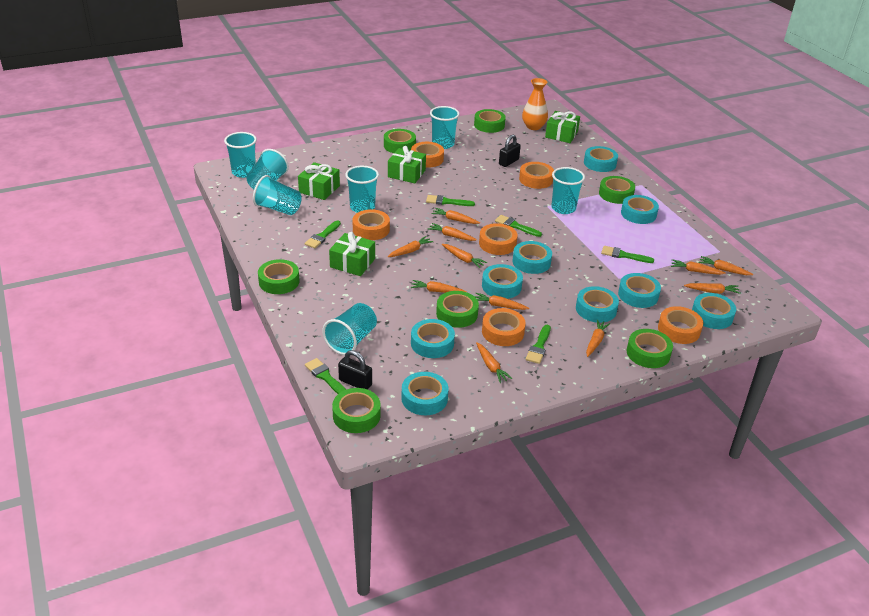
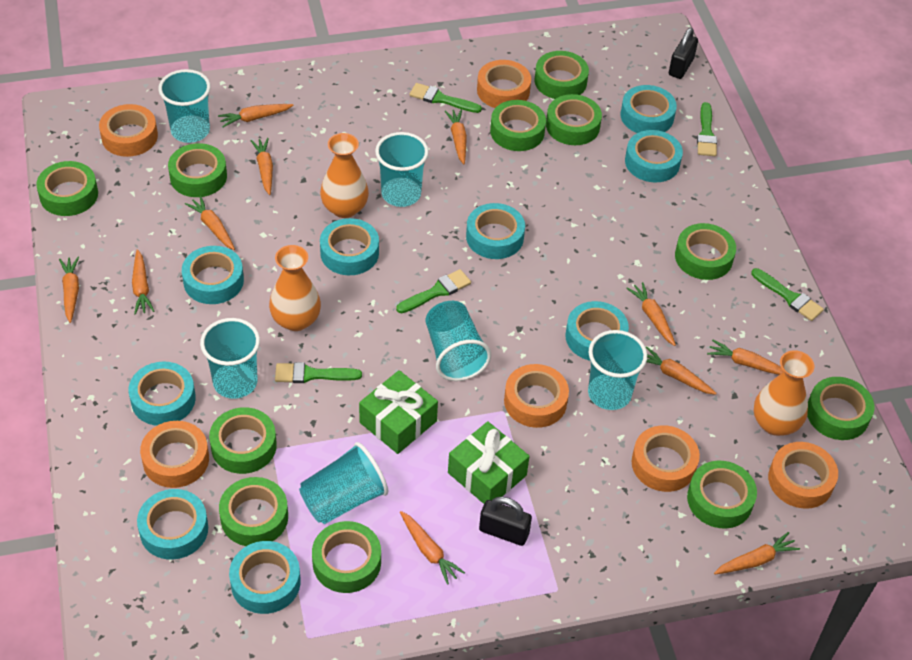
green brush: 6 -> 5
green gift: 4 -> 2
green tape: 7 -> 11
orange vase: 1 -> 3
turquoise cup: 7 -> 6

